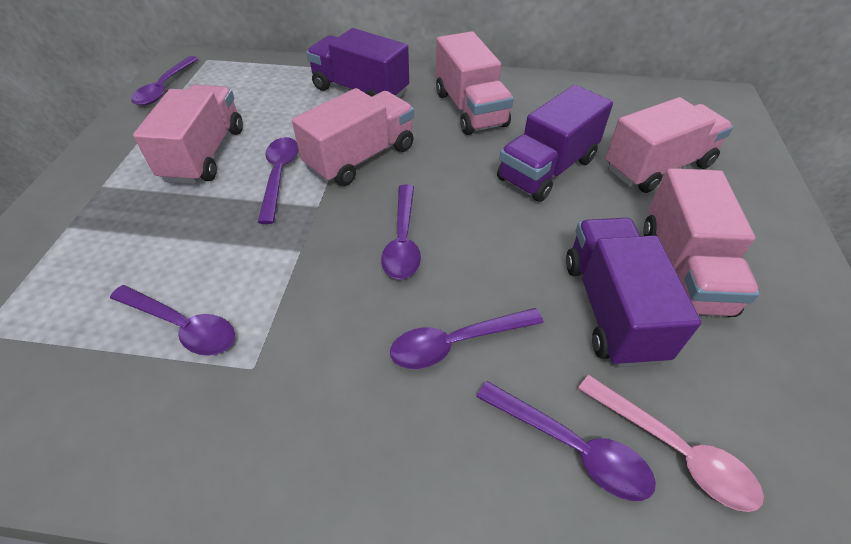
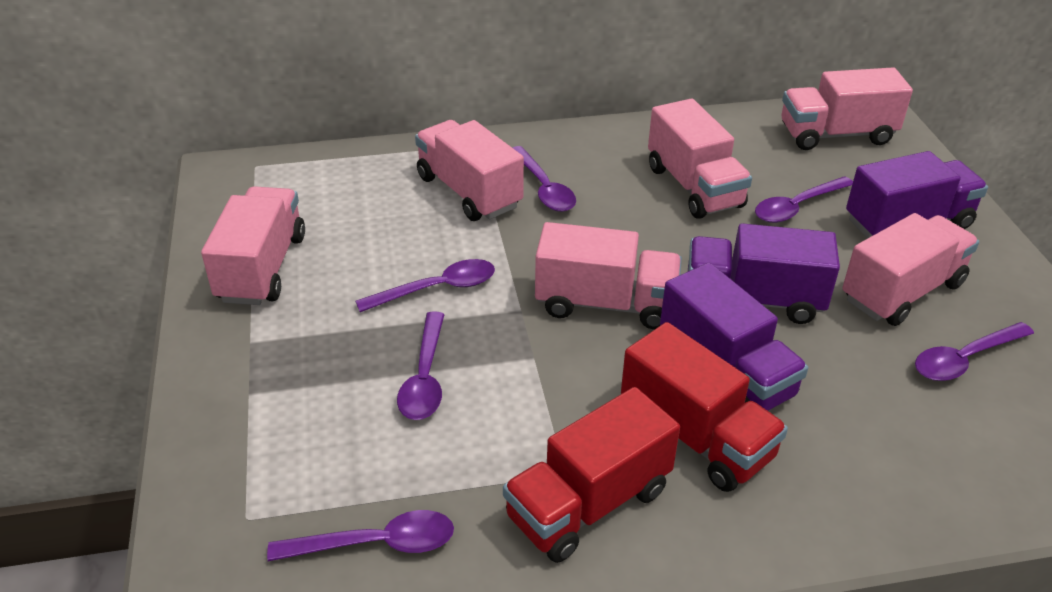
pink spoon: 1 -> 0
pink truck: 5 -> 6
red truck: 0 -> 2

